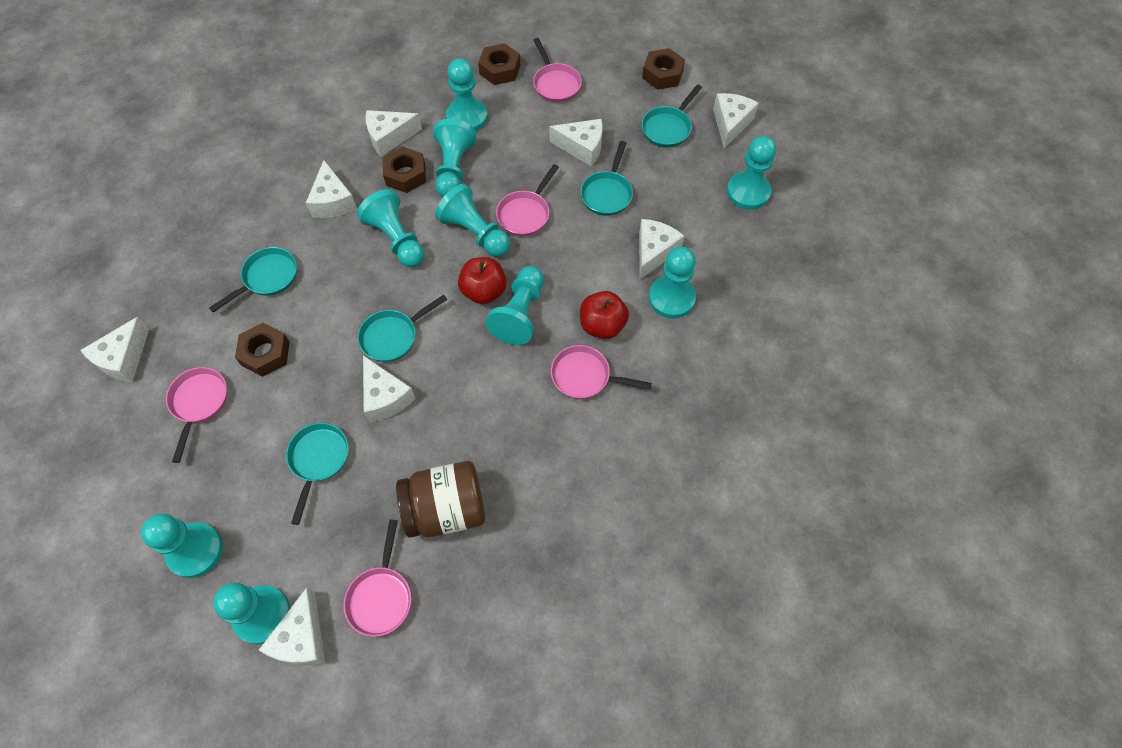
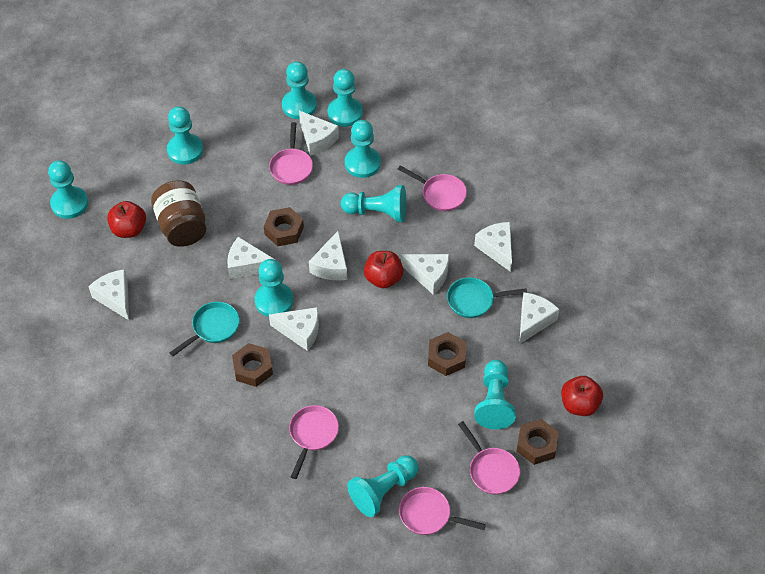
red apple: 2 -> 3
turquoise pan: 5 -> 2

